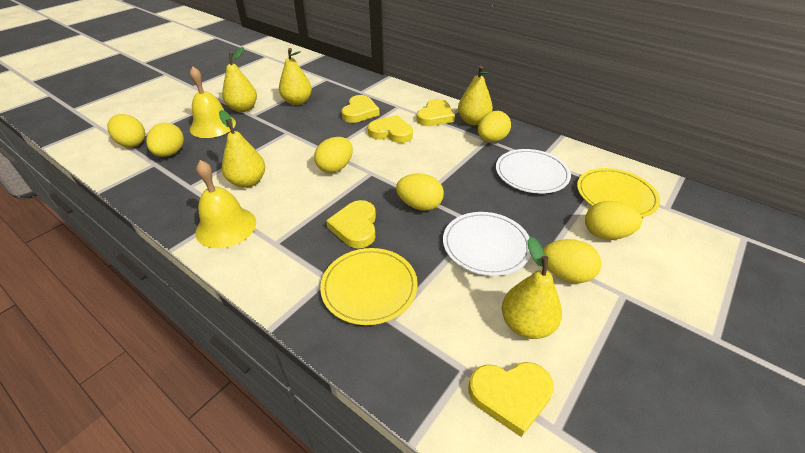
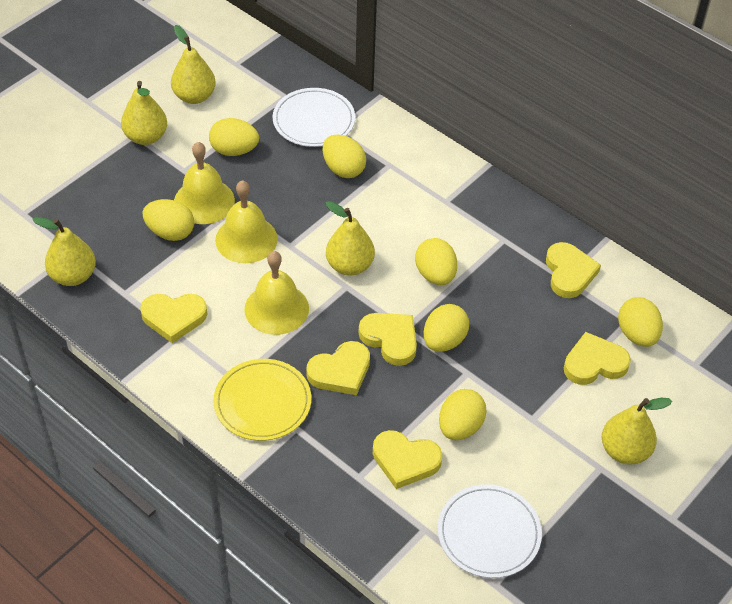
yellow bell: 2 -> 3
yellow heart: 5 -> 6
yellow plate: 2 -> 1

